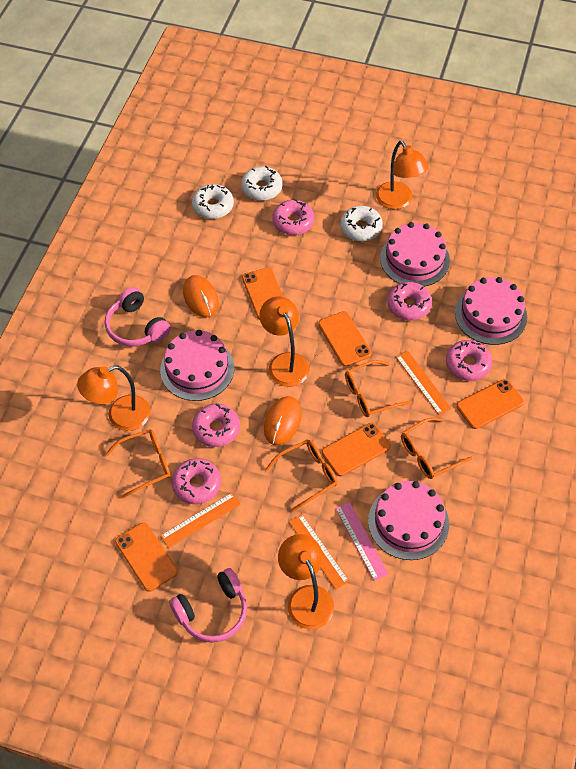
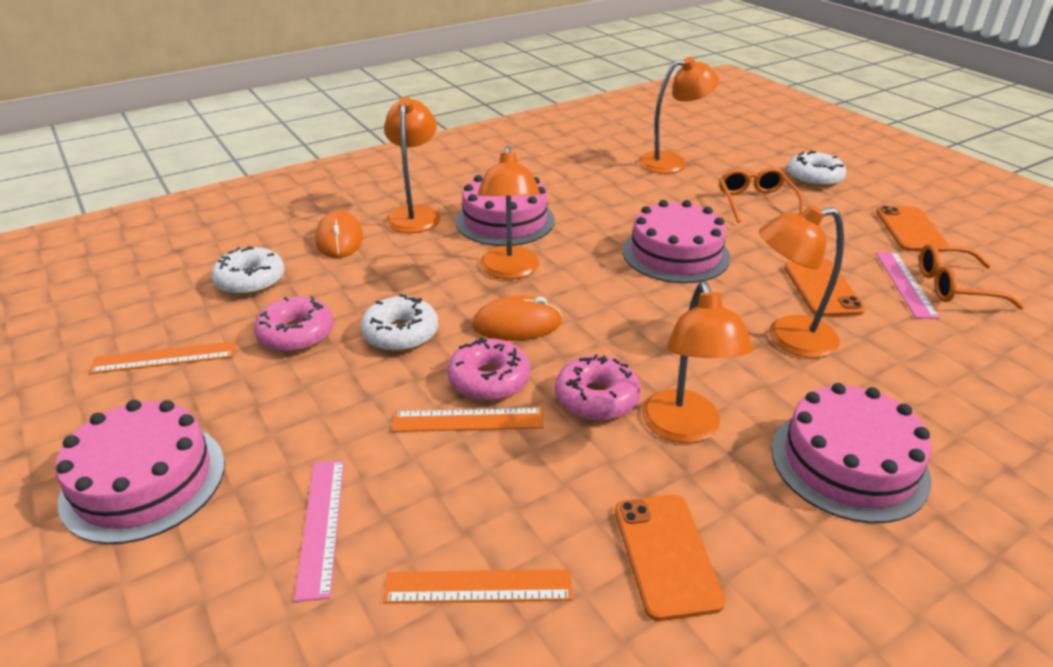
orange glasses: 4 -> 2
orange lamp: 4 -> 5
orange phone: 5 -> 3
pink donut: 5 -> 3
pink headphones: 2 -> 0
pink ruler: 1 -> 2

